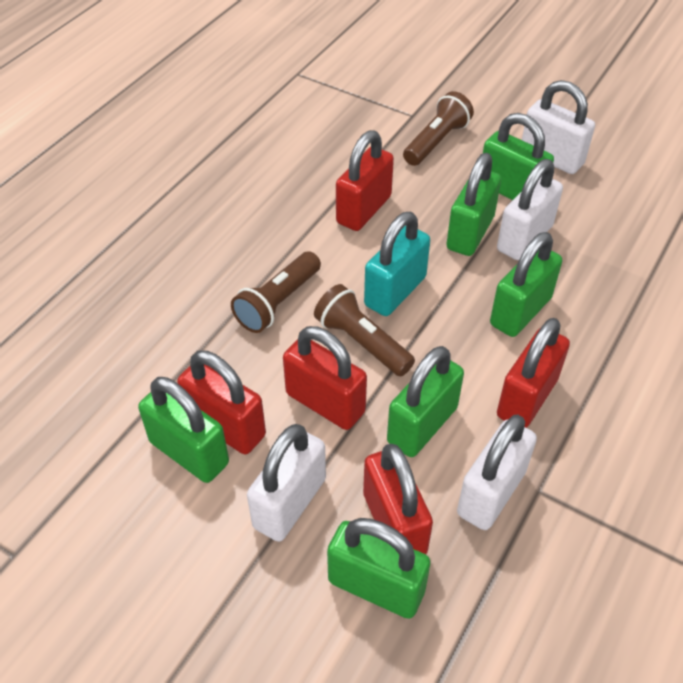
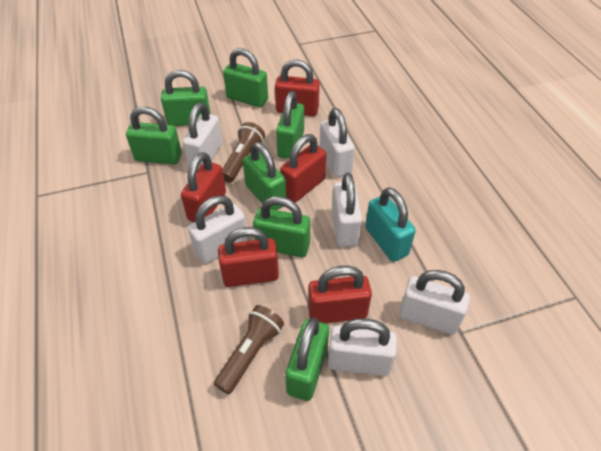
brown flashlight: 3 -> 2
green padlock: 6 -> 7
white padlock: 4 -> 6

